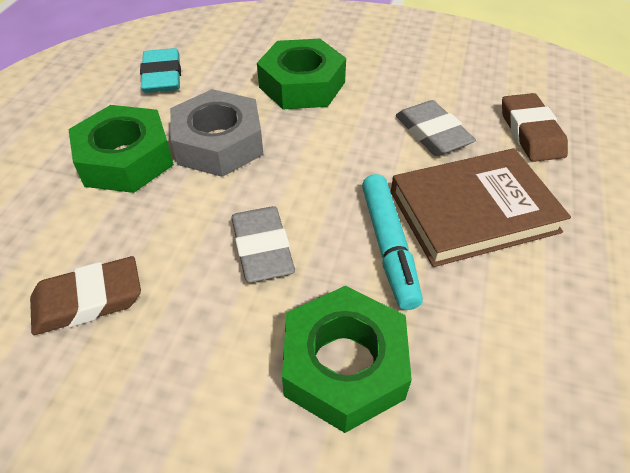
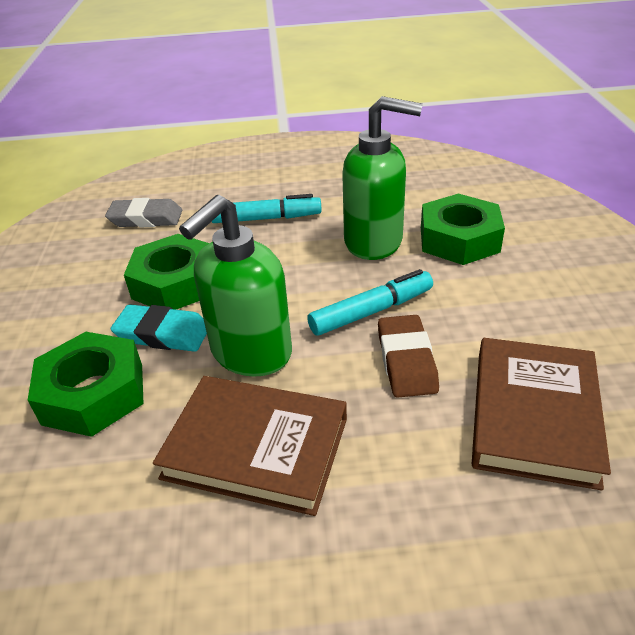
brown book: 1 -> 2
brown eraser: 2 -> 1
green soap dispenser: 0 -> 2
grey eraser: 2 -> 1
grey nut: 1 -> 0
turquoise marker: 1 -> 2

